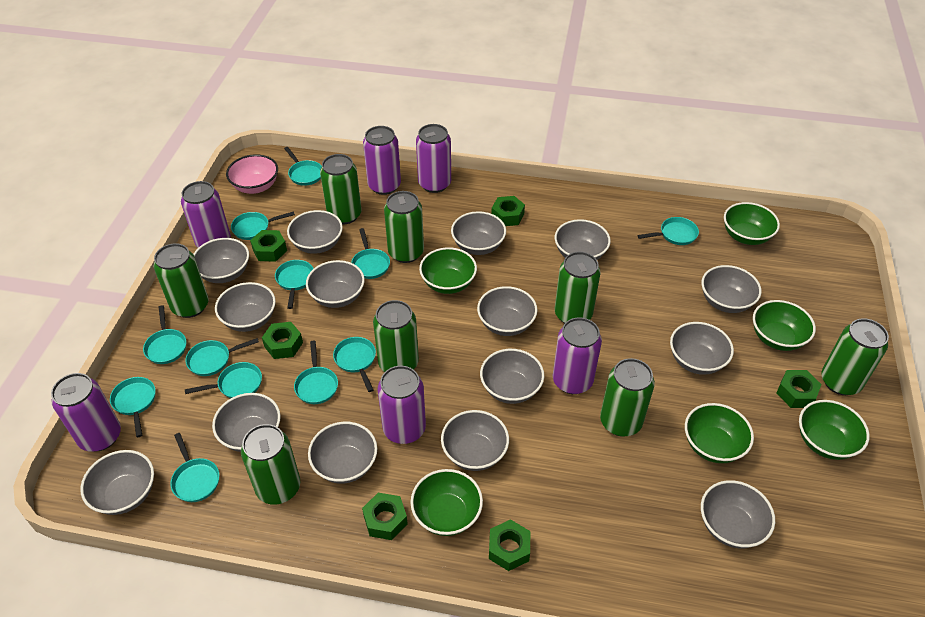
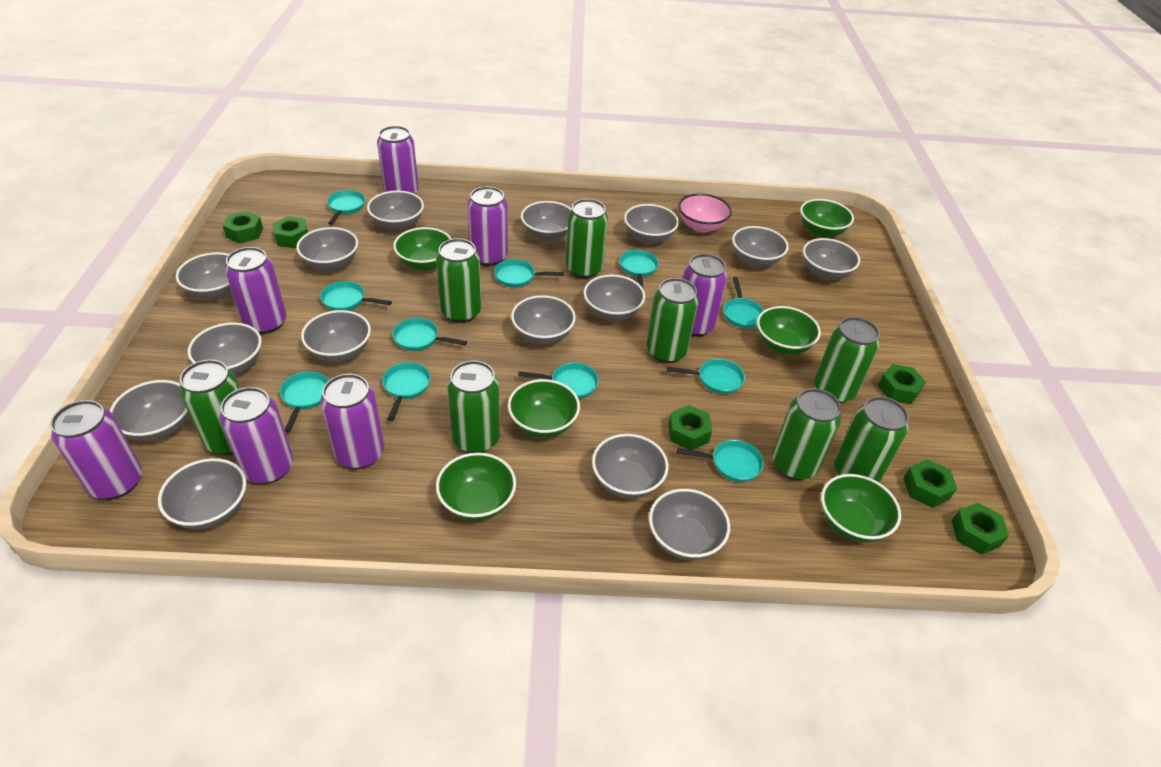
purple can: 6 -> 7
turquoise pan: 12 -> 11

